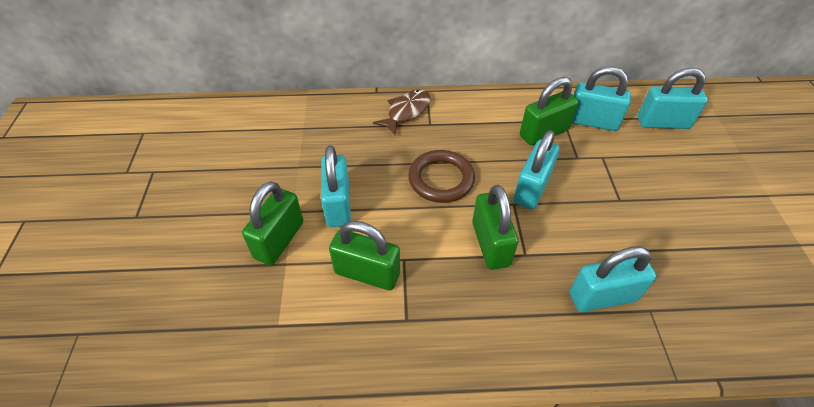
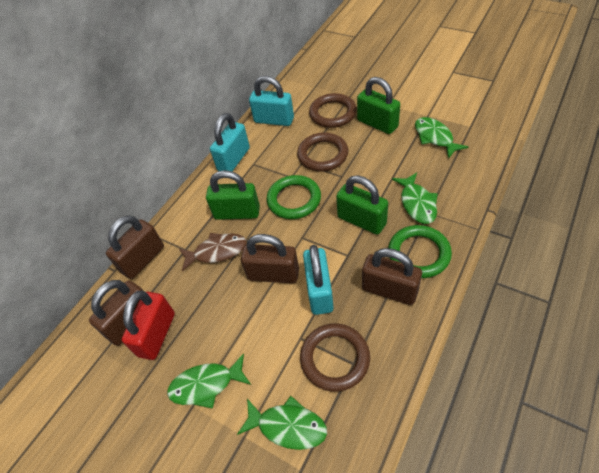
brown padlock: 0 -> 4
brown ring: 1 -> 3
green fish: 0 -> 4
green padlock: 4 -> 3
green ring: 0 -> 2
red padlock: 0 -> 1
turquoise padlock: 5 -> 3

